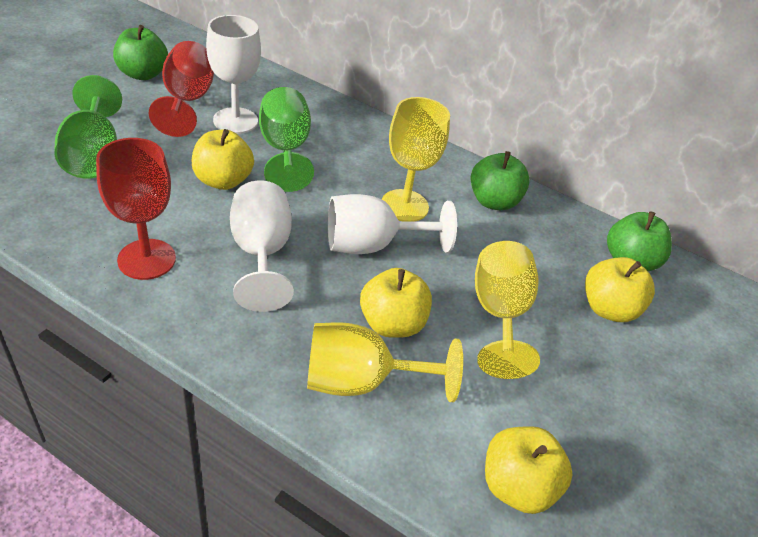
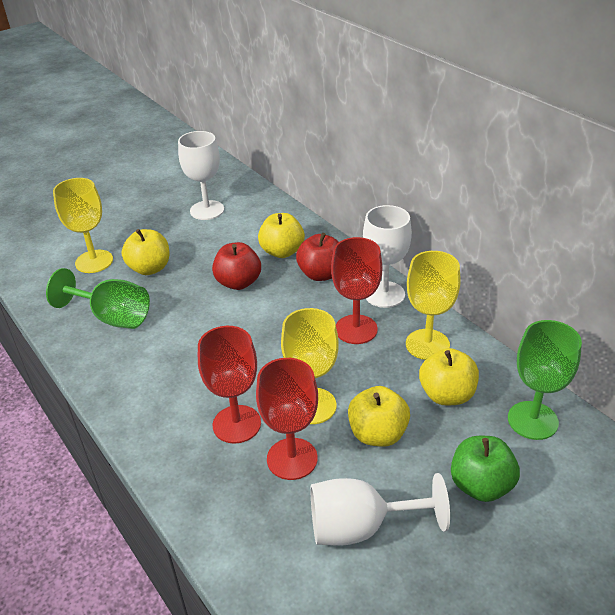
green apple: 3 -> 1
red apple: 0 -> 2
red goblet: 2 -> 3

